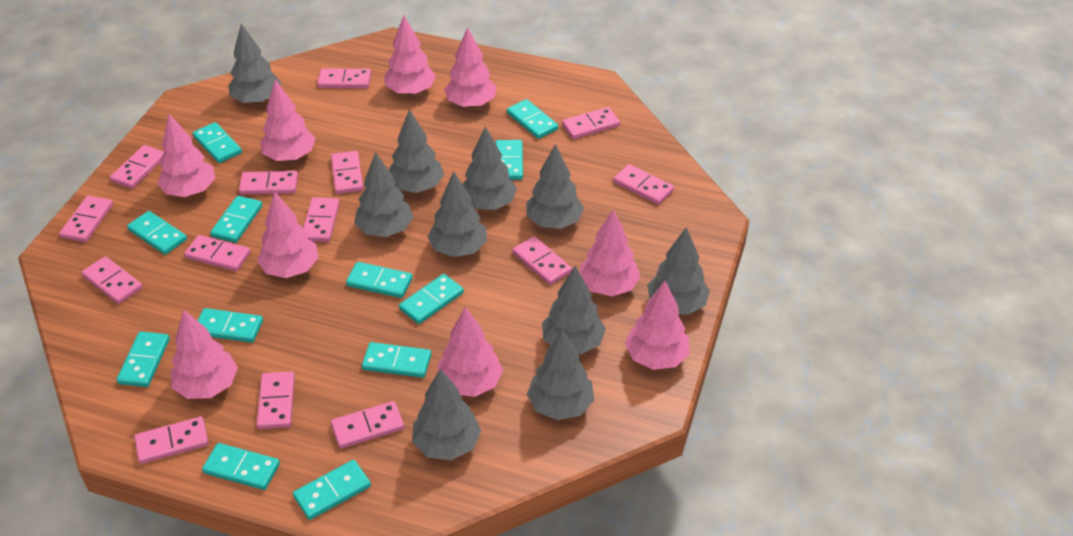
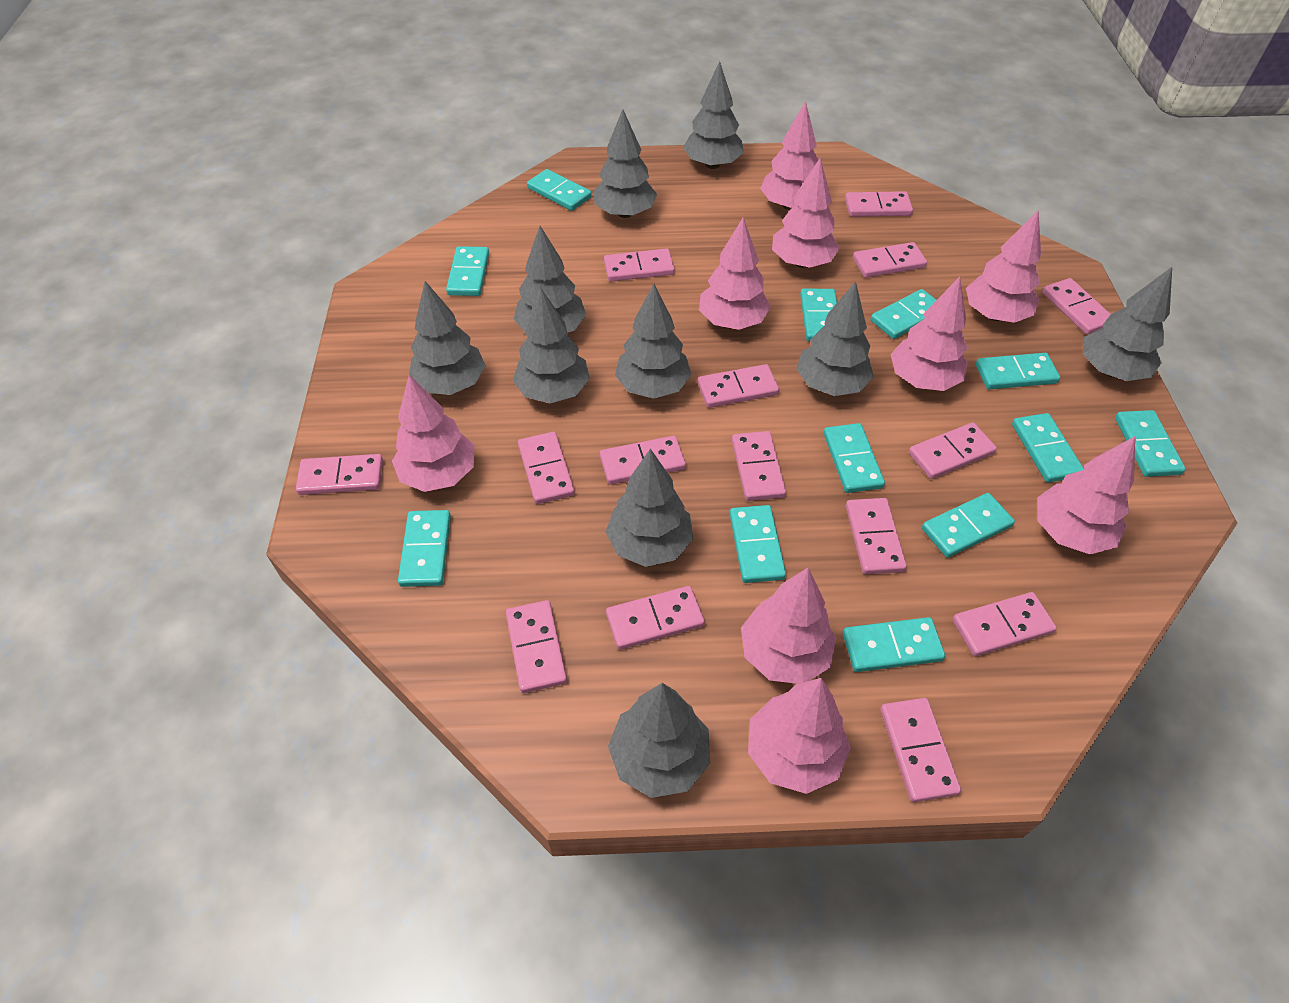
pink domino: 14 -> 15

